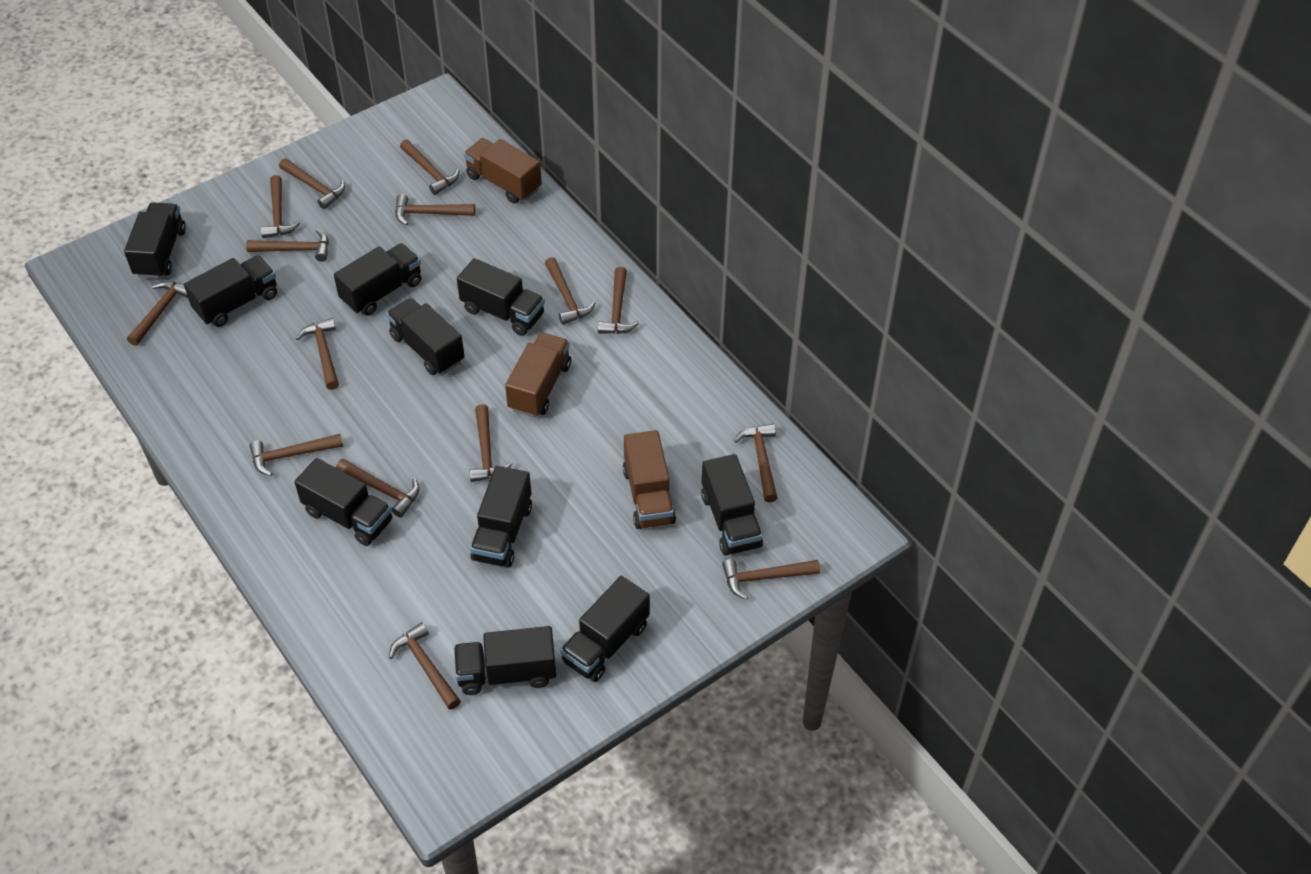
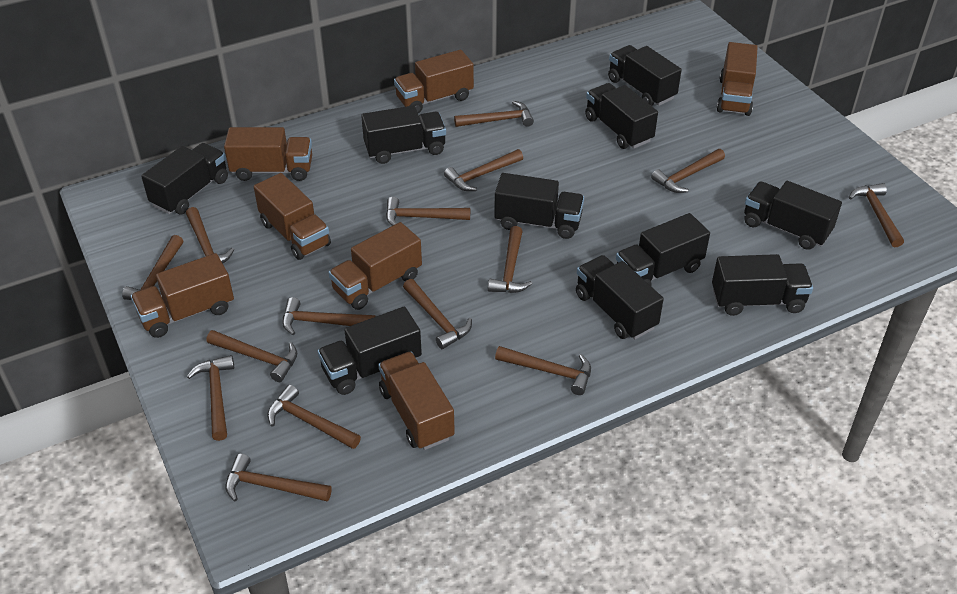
brown truck: 3 -> 7

